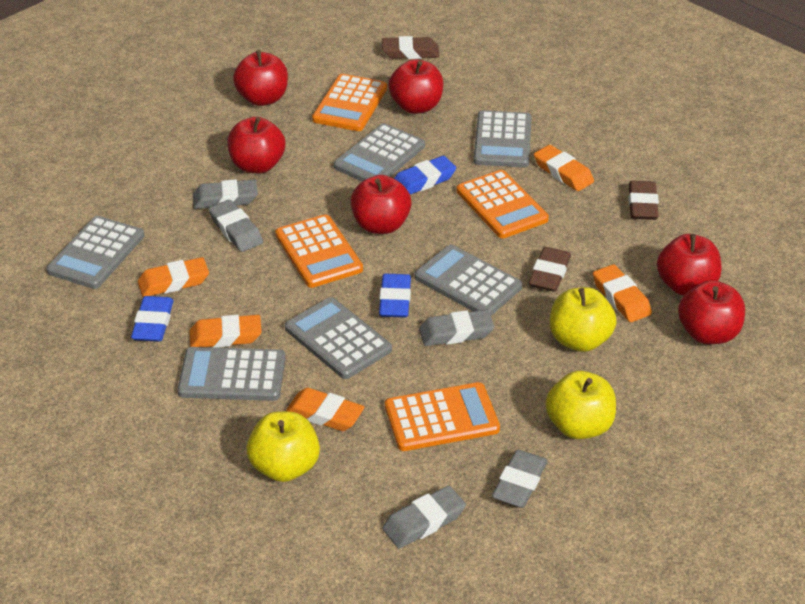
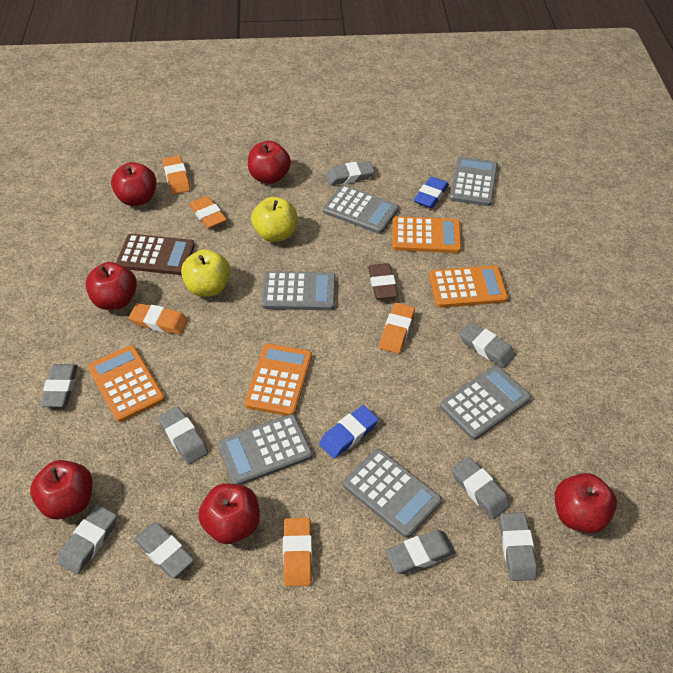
blue eraser: 3 -> 2
brown calculator: 0 -> 1
brown eraser: 3 -> 1
grey eraser: 5 -> 9
yellow apple: 3 -> 2

